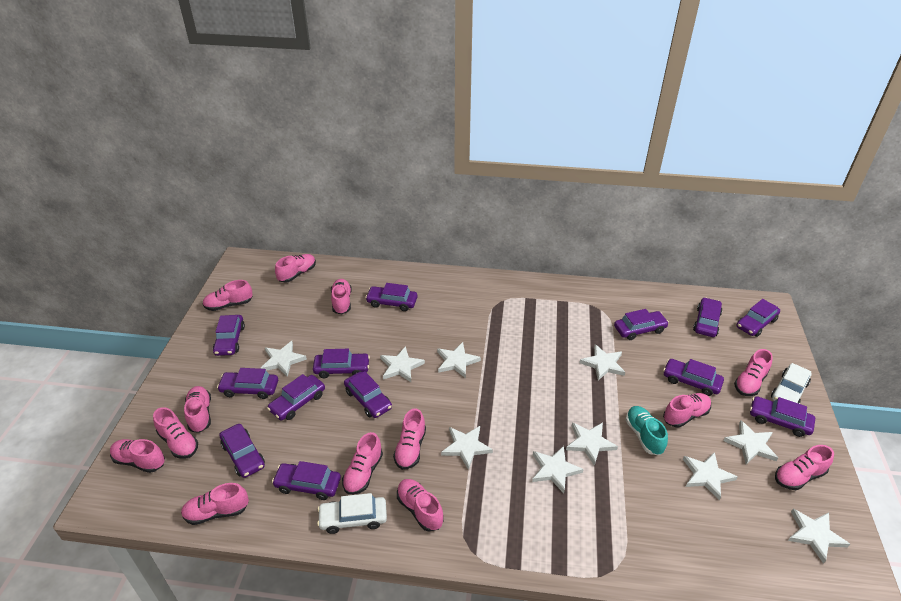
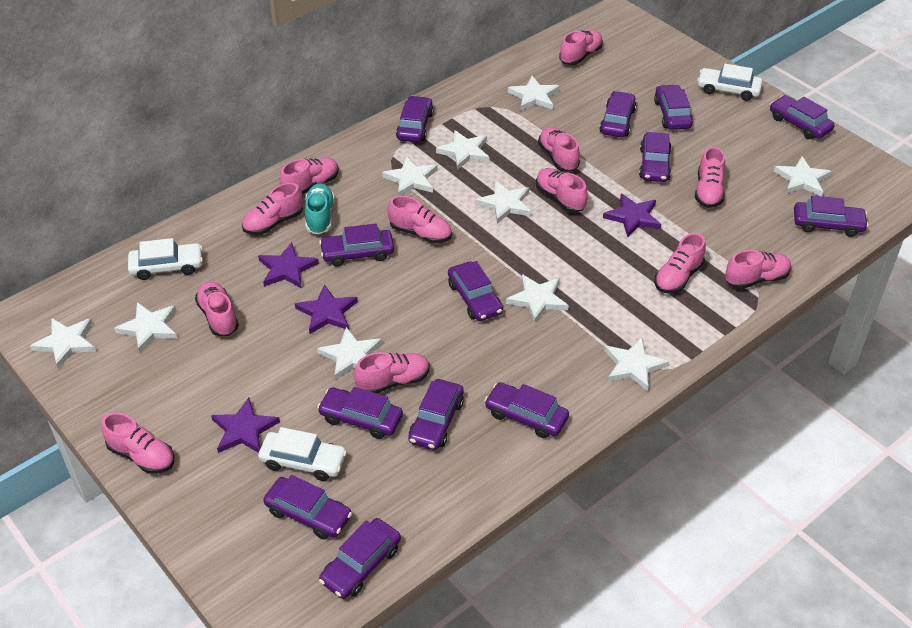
pink shoe: 13 -> 12
purple star: 0 -> 4
white car: 2 -> 3

